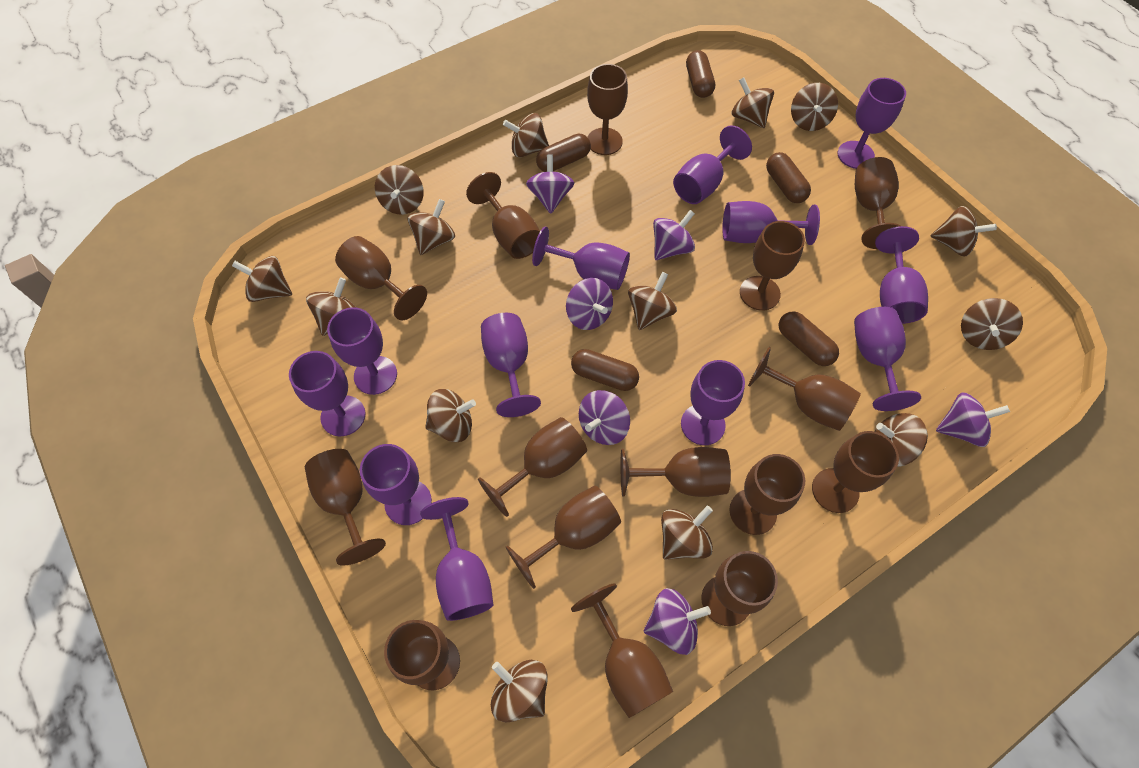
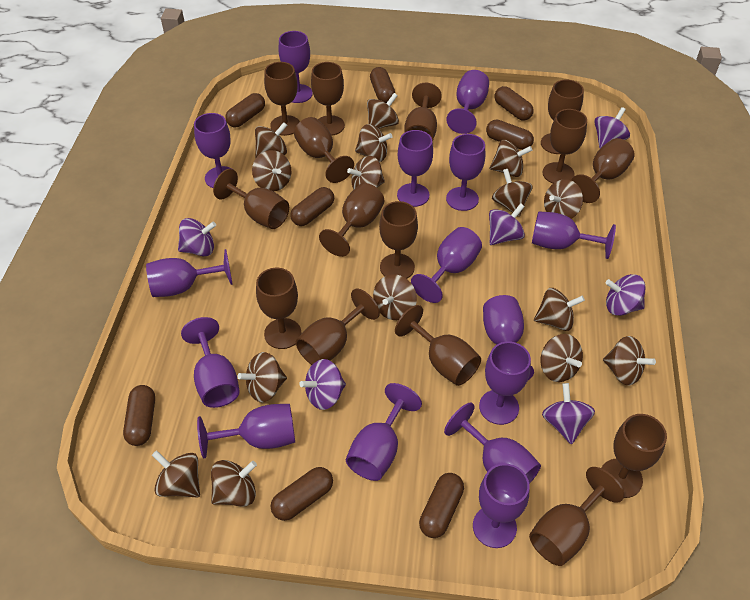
brown capsule: 5 -> 8
brown spinning top: 14 -> 15
purple goblet: 12 -> 15

